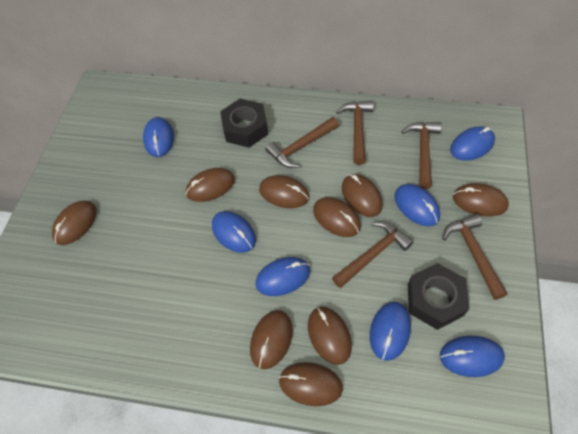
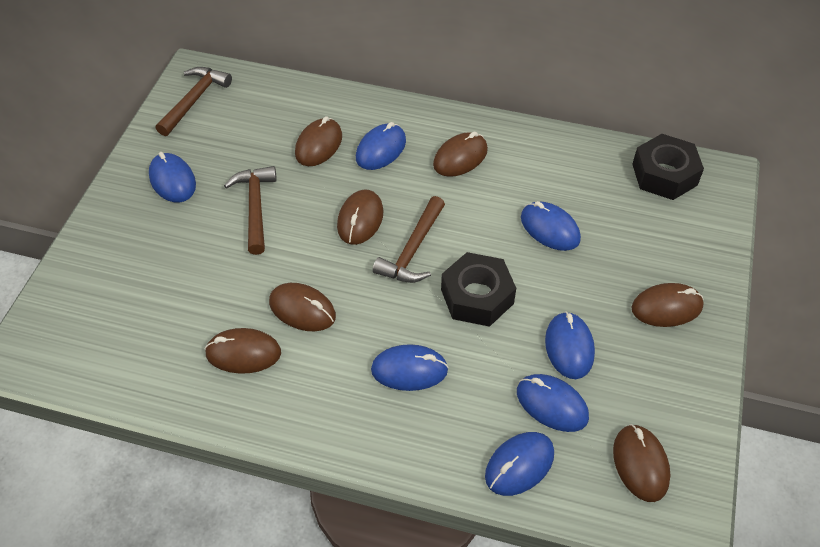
brown hammer: 5 -> 3
brown mouse: 9 -> 7

